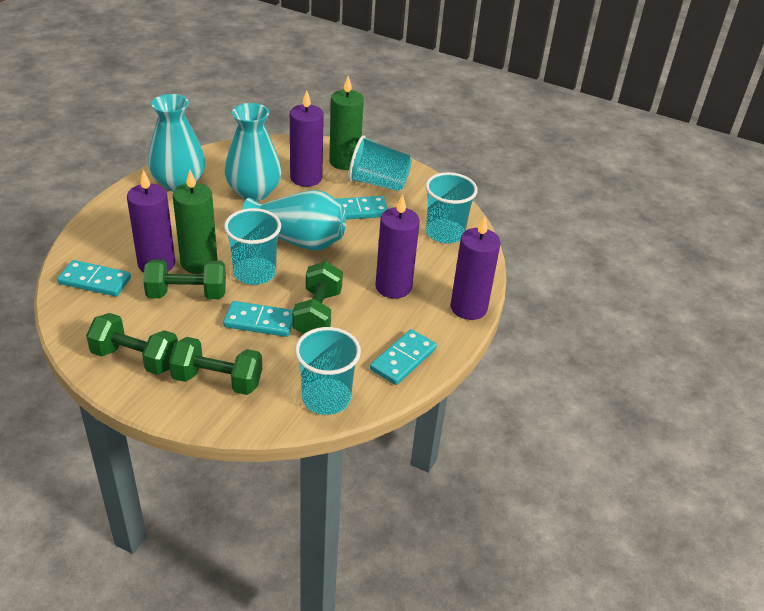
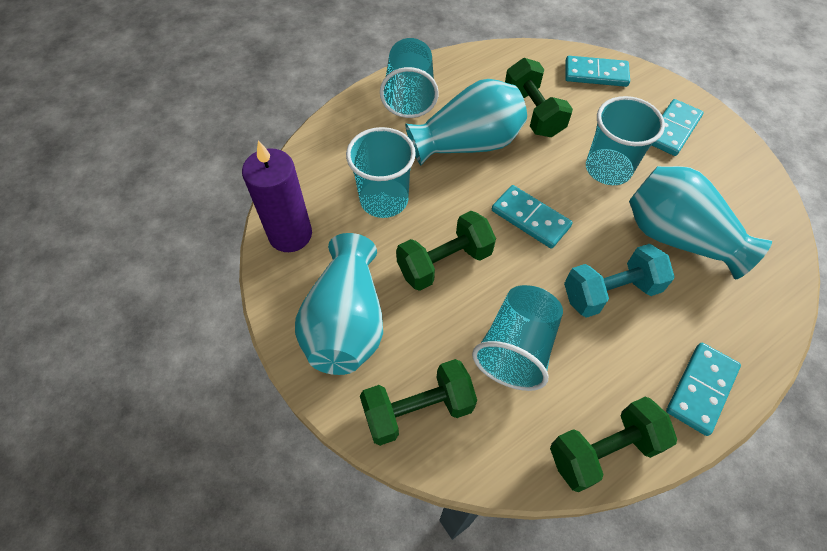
green candle: 2 -> 0
purple candle: 4 -> 1
turquoise dumbbell: 0 -> 1

